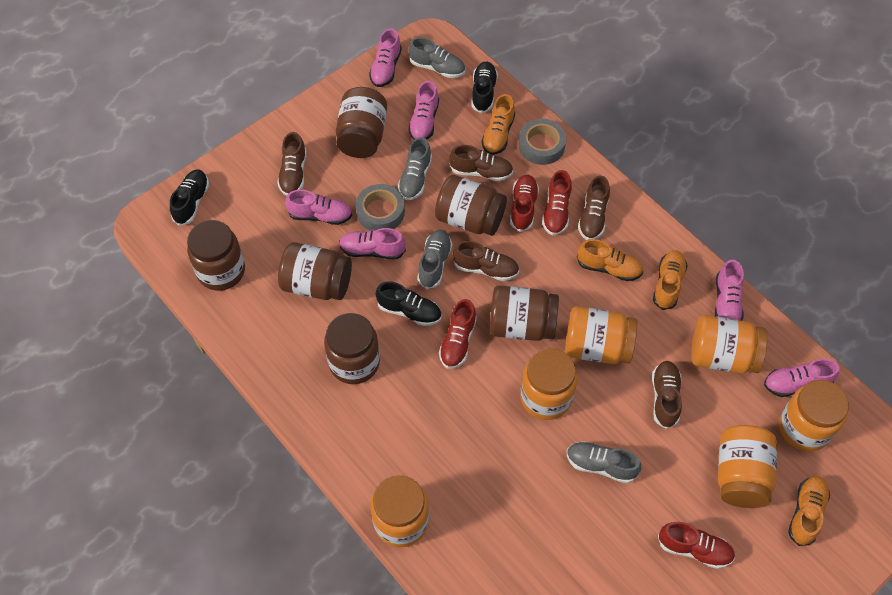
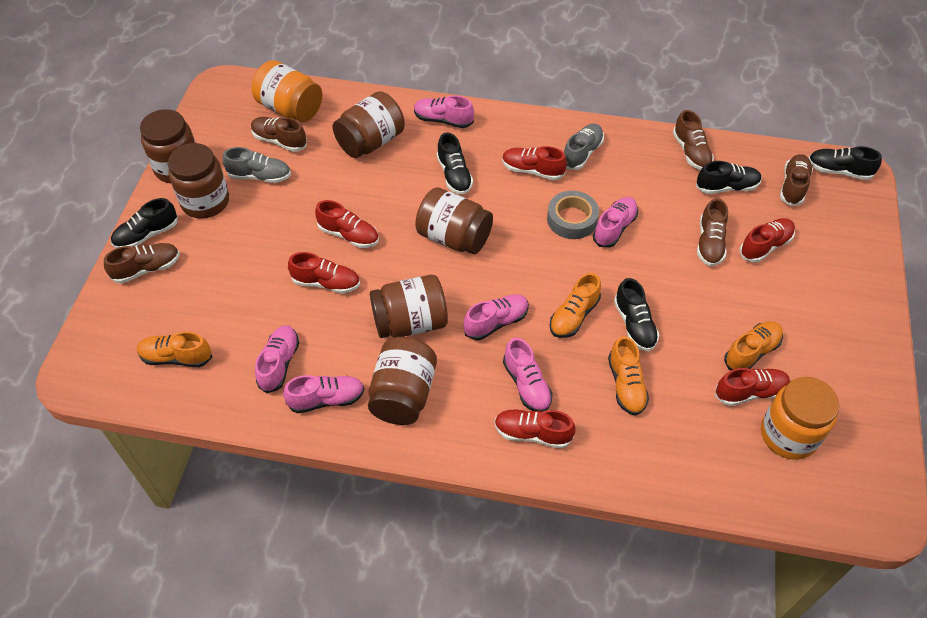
black shoe: 3 -> 5
grey shoe: 4 -> 2
grey tape: 2 -> 1
orange jar: 6 -> 2
red shoe: 4 -> 6

